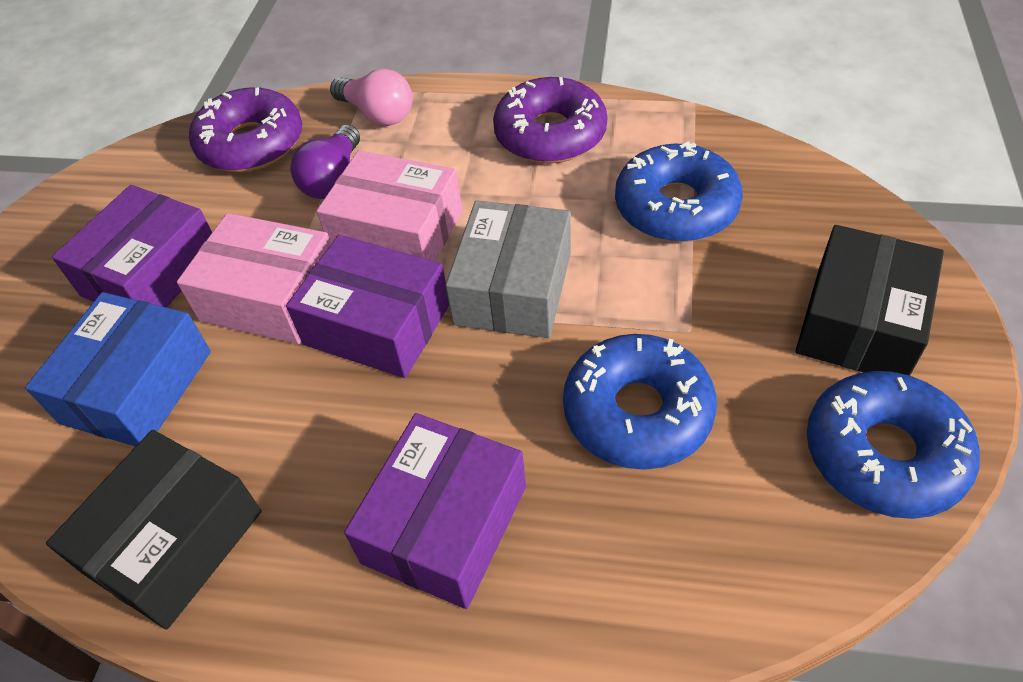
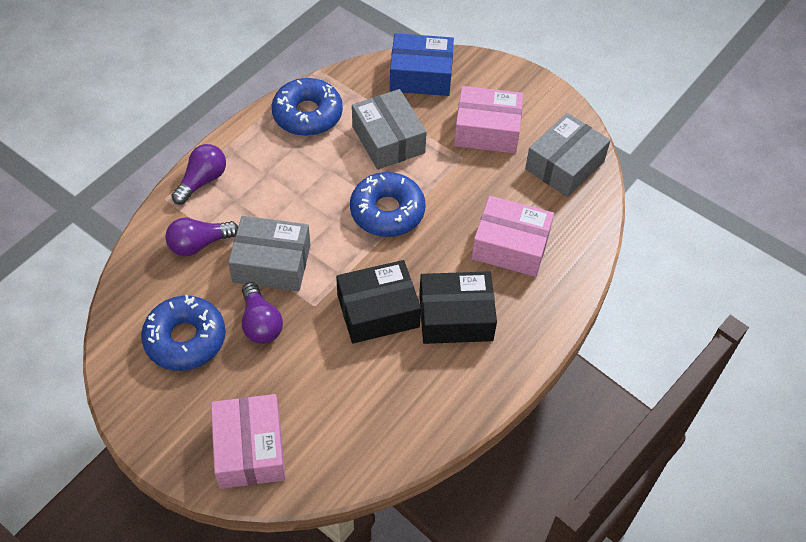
grey box: 1 -> 3
pink box: 2 -> 3
pink light bulb: 1 -> 0
purple box: 3 -> 0
purple donut: 2 -> 0
purple light bulb: 1 -> 3

